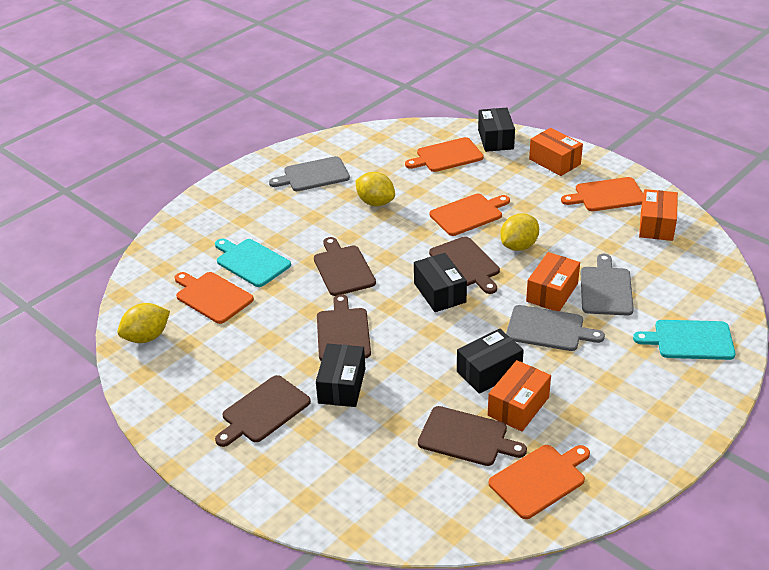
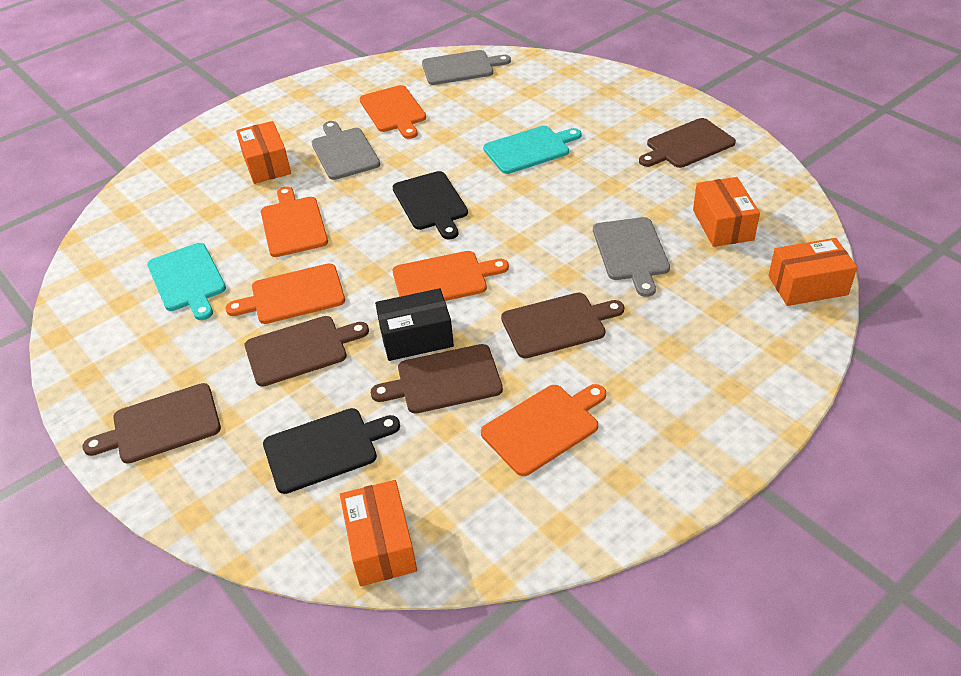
black box: 4 -> 1
black cutting board: 0 -> 2
yellow lemon: 3 -> 0

